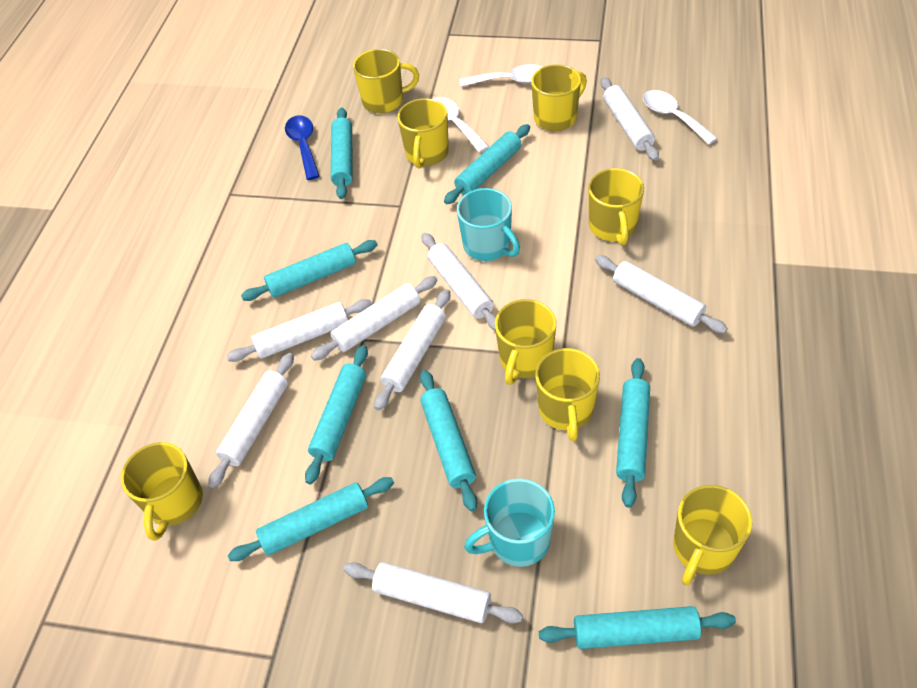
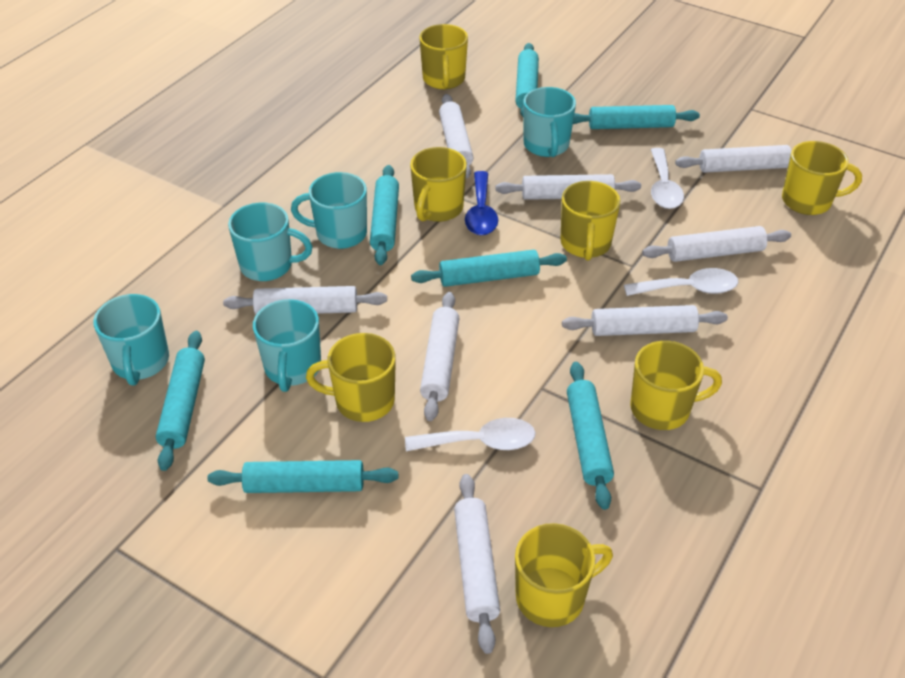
turquoise mug: 2 -> 5
turquoise rolling pin: 8 -> 7
yellow mug: 8 -> 7

